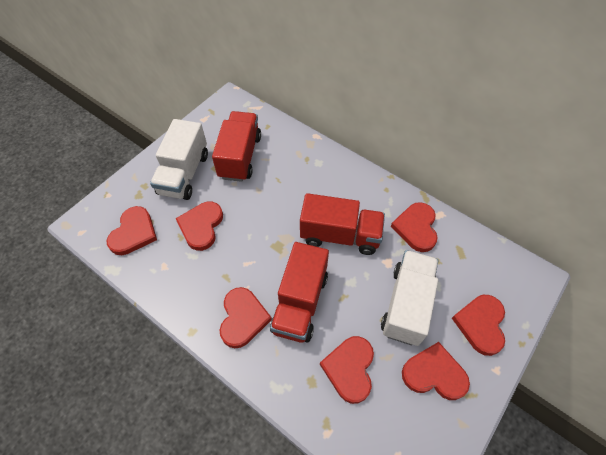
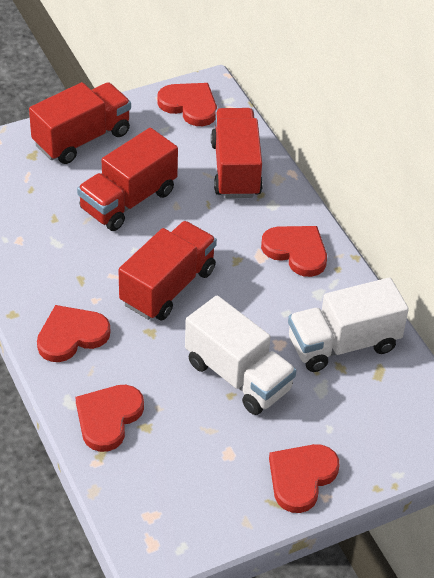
red heart: 7 -> 5
red truck: 3 -> 4

